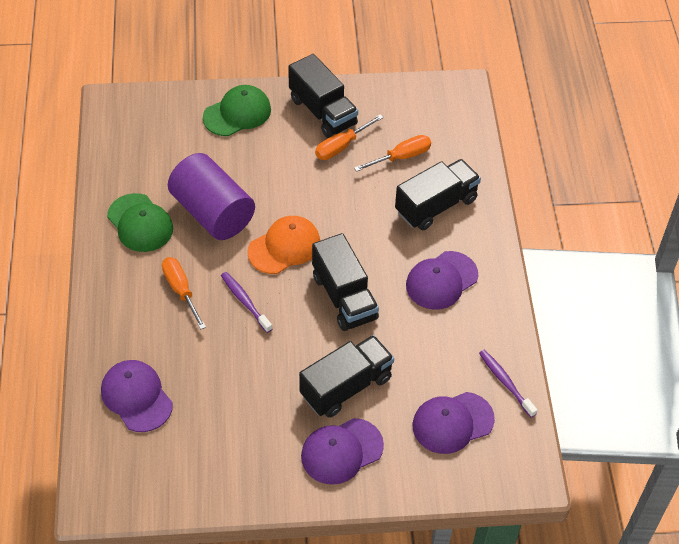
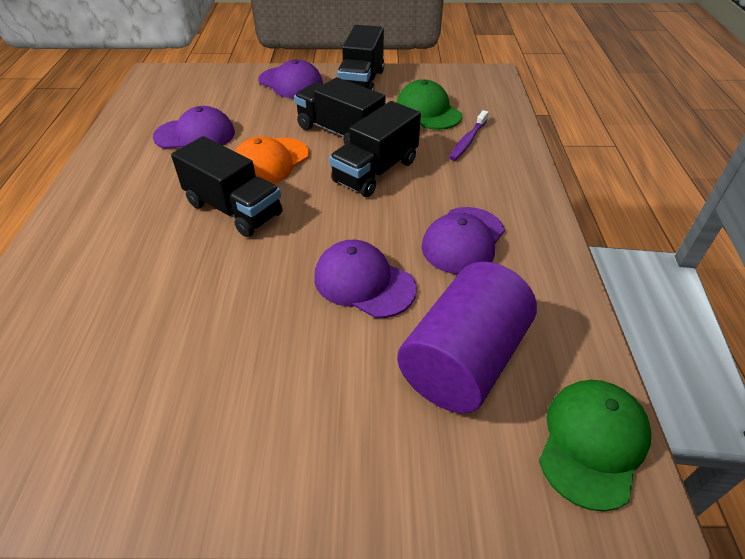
orange screwdriver: 3 -> 0
purple toothbrush: 2 -> 1

